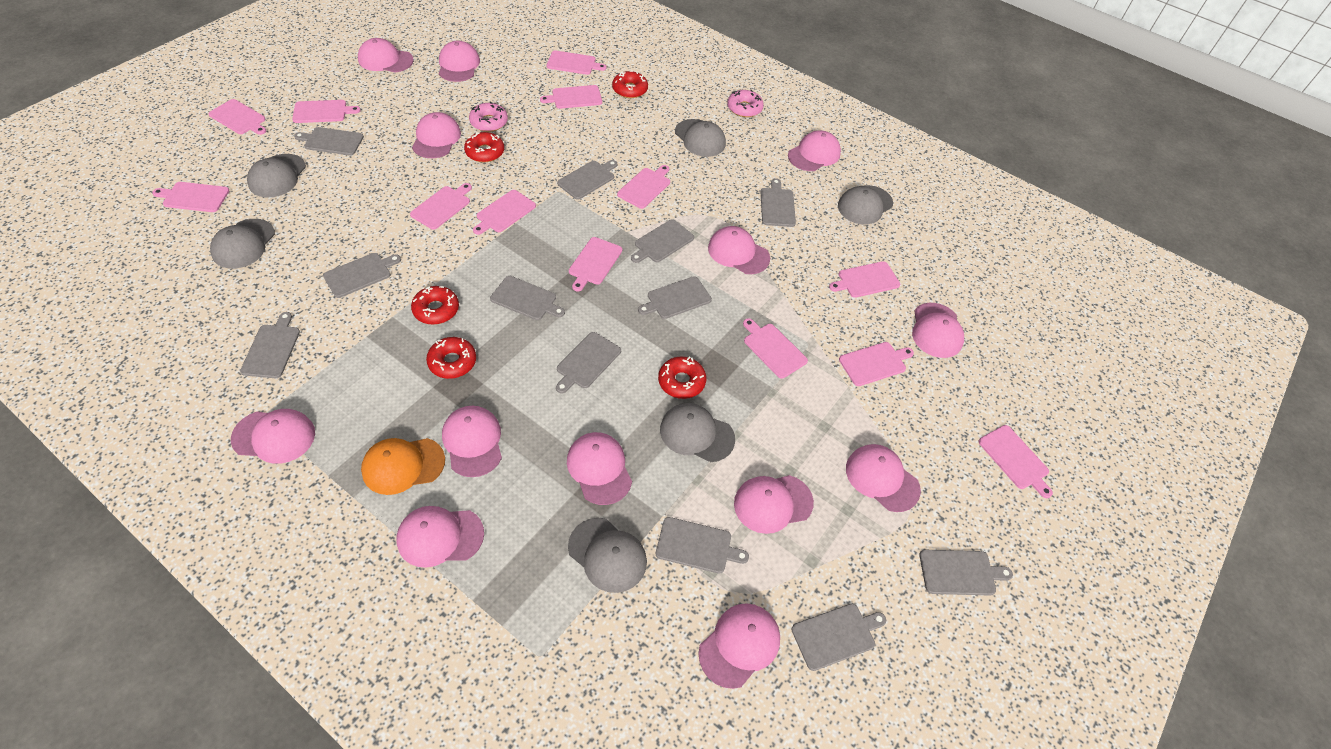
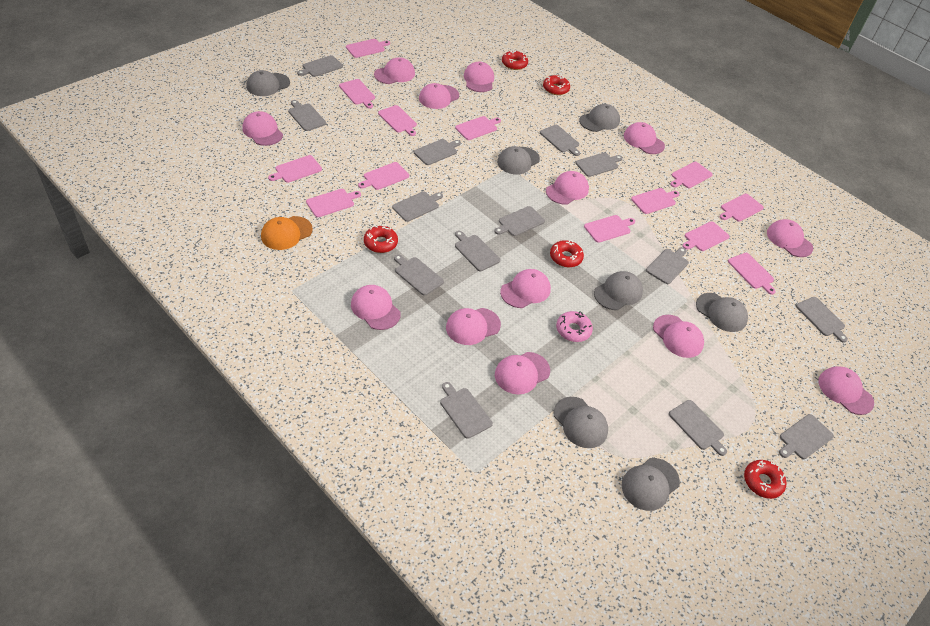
grey cap: 6 -> 7
grey cutting board: 12 -> 14
pink donut: 2 -> 1

